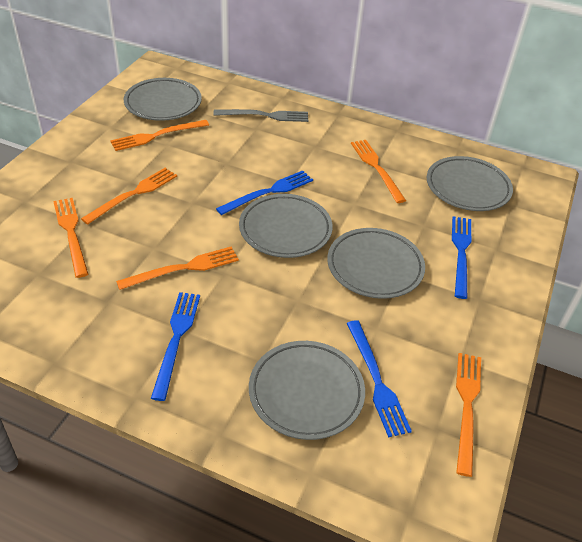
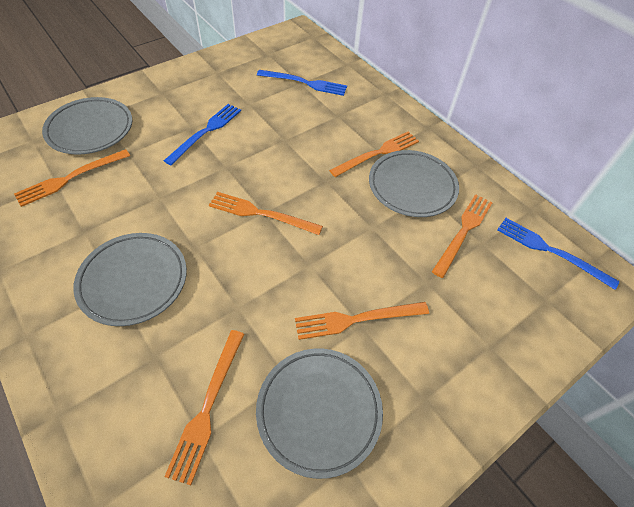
blue fork: 4 -> 3
grey fork: 1 -> 0
grey plate: 5 -> 4

